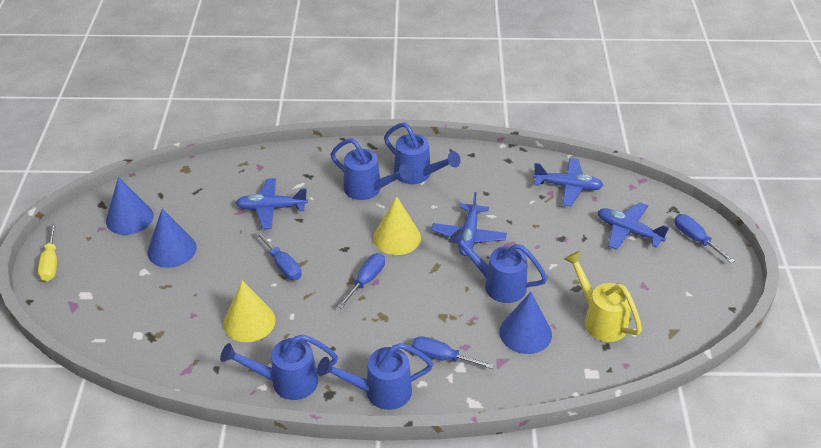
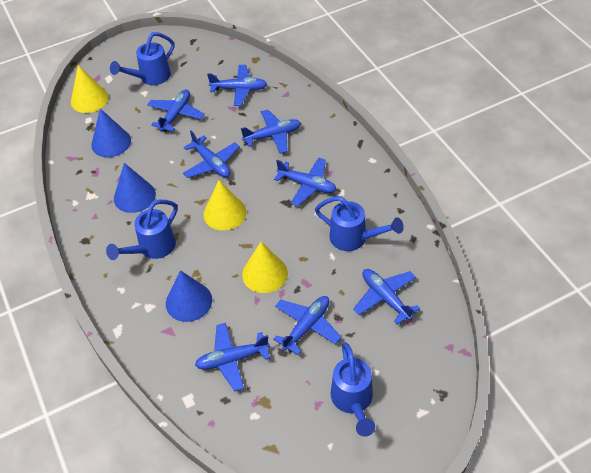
blue plane: 4 -> 8
blue screwdriver: 4 -> 0
blue watering can: 5 -> 4
yellow cone: 2 -> 3
yellow screwdriver: 1 -> 0
yellow watering can: 1 -> 0

